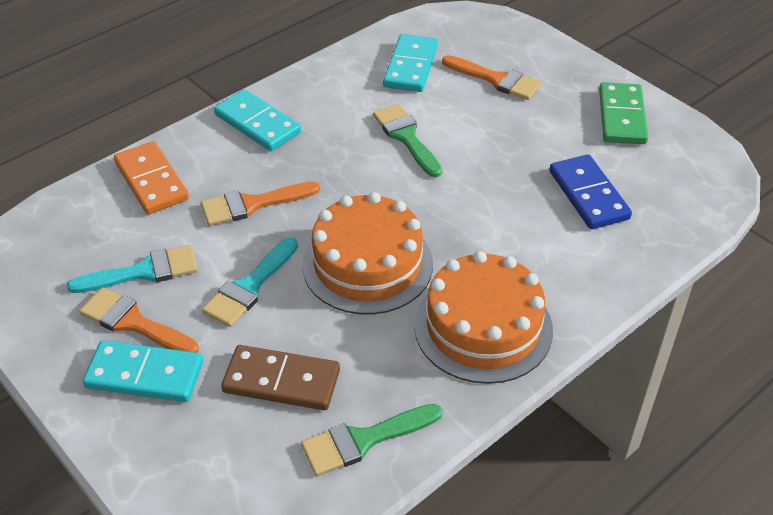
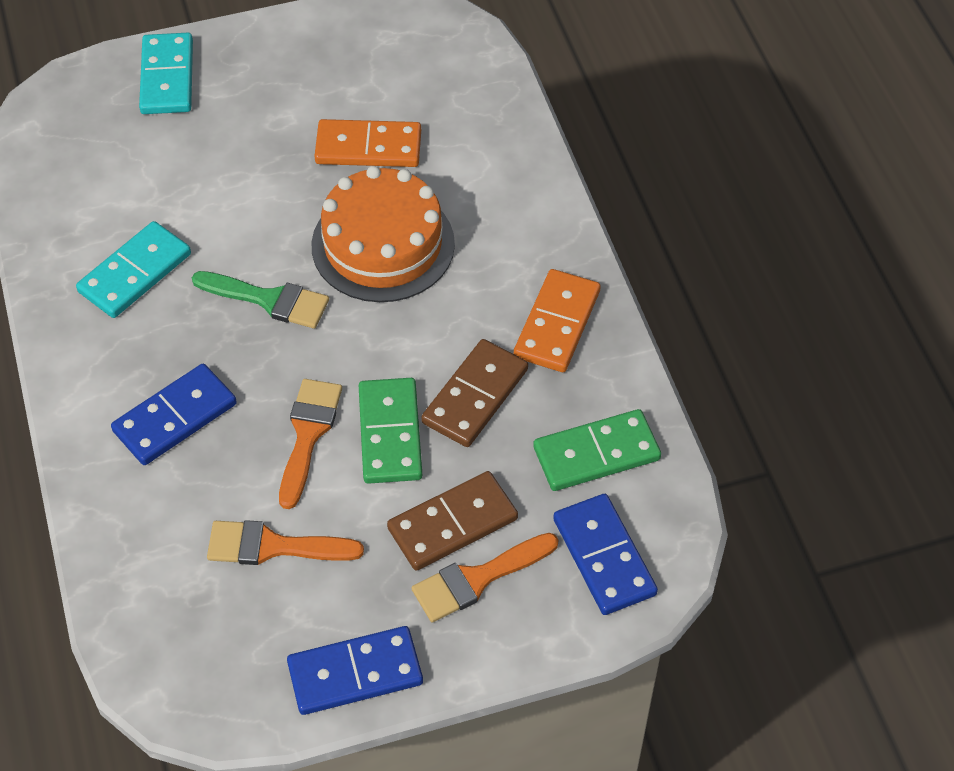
blue domino: 1 -> 3
brown domino: 1 -> 2
green brush: 2 -> 1
green domino: 1 -> 2
orange cake: 2 -> 1
orange domino: 1 -> 2
turquoise brush: 2 -> 0
turquoise domino: 3 -> 2

